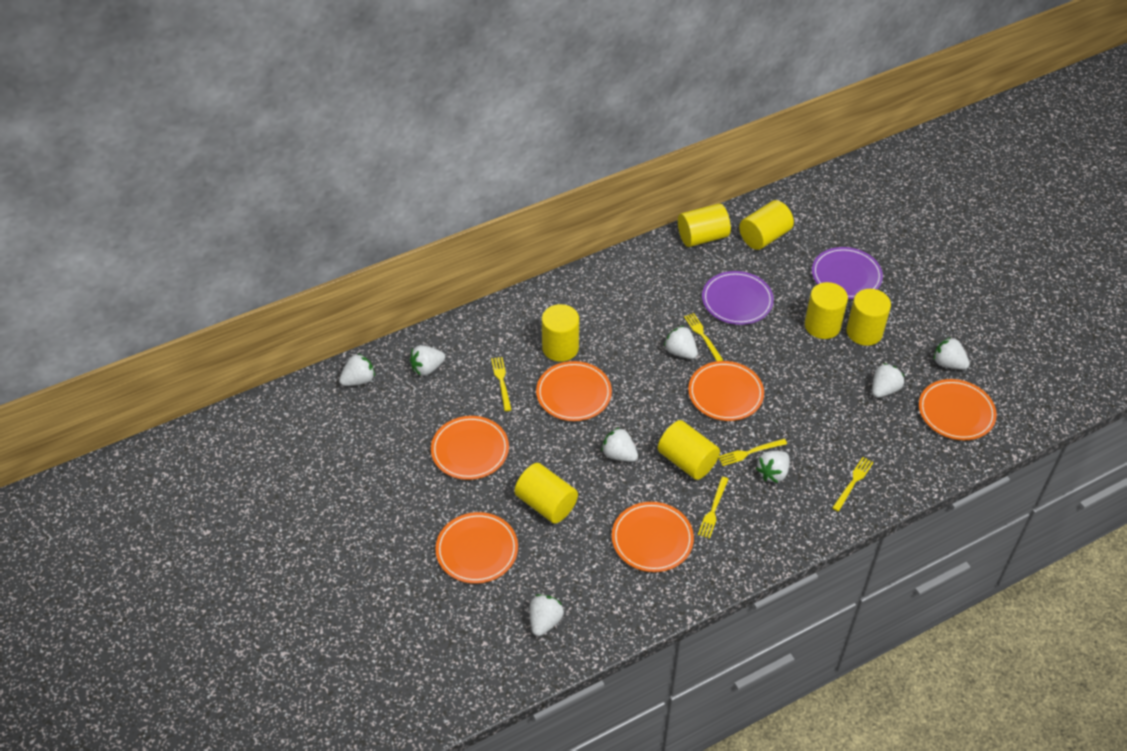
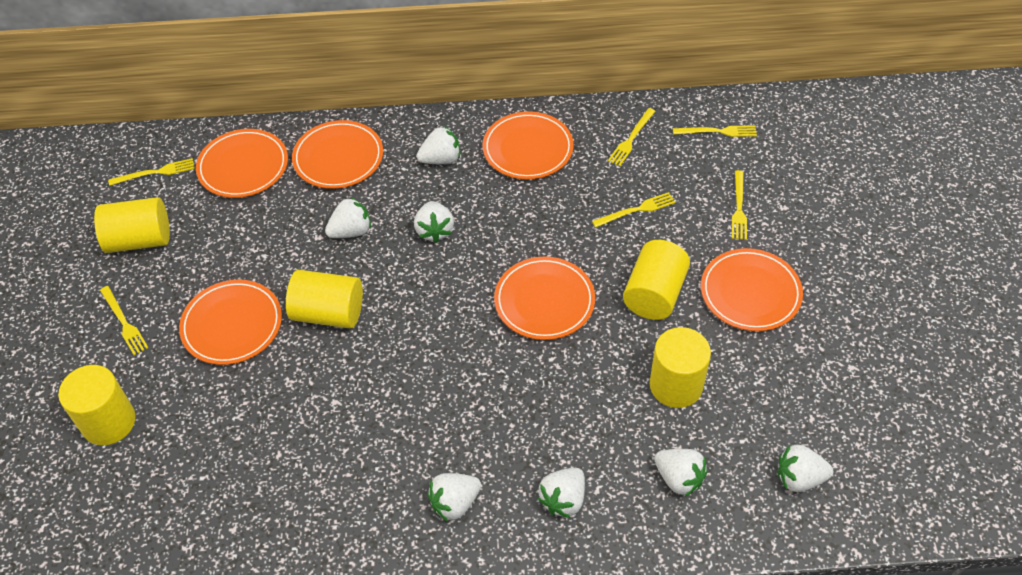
purple plate: 2 -> 0
white strawberry: 8 -> 7
yellow cylinder: 7 -> 5
yellow fork: 5 -> 6

